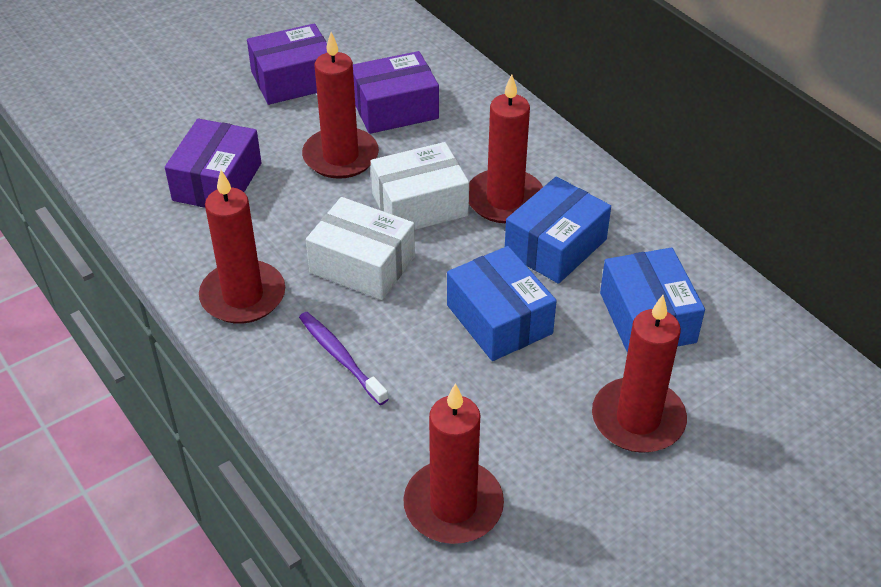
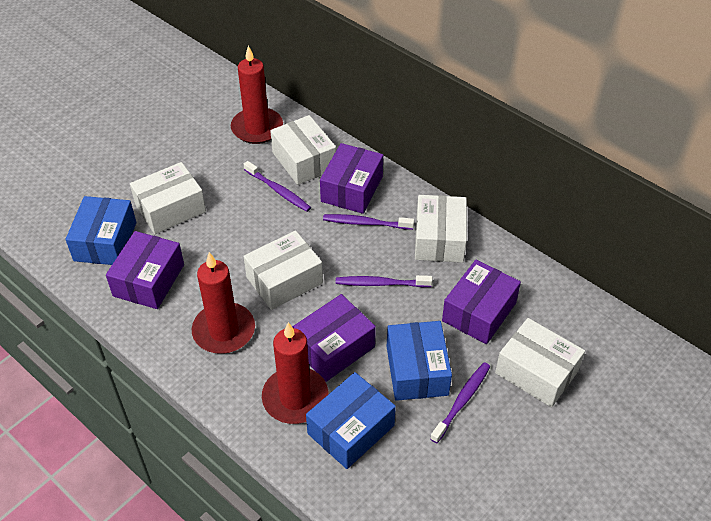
purple box: 3 -> 4
purple toothbrush: 1 -> 4
red candle: 5 -> 3
white box: 2 -> 5

